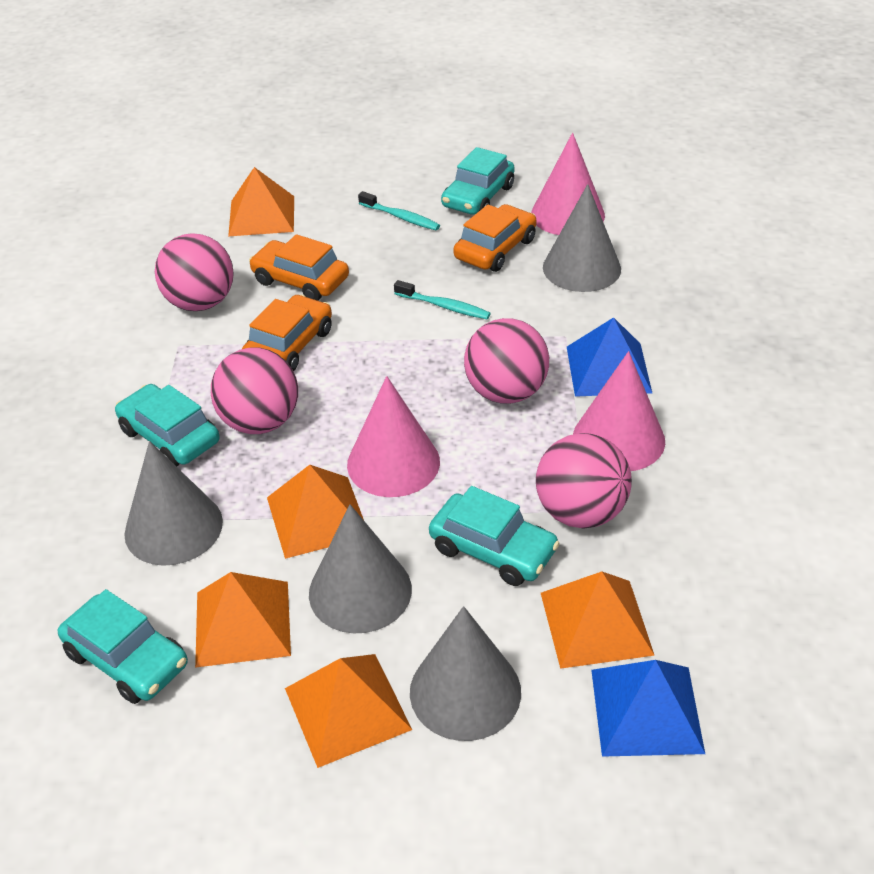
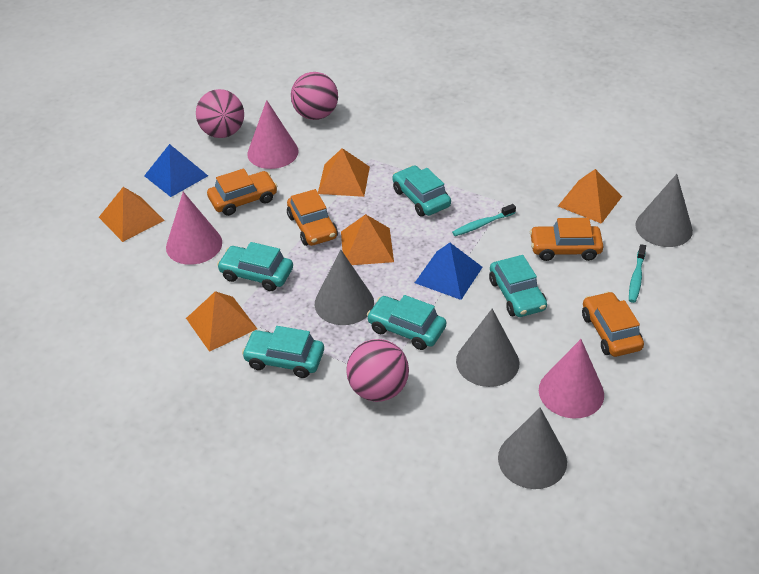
orange car: 3 -> 4
pink ball: 4 -> 3
turquoise car: 4 -> 5

